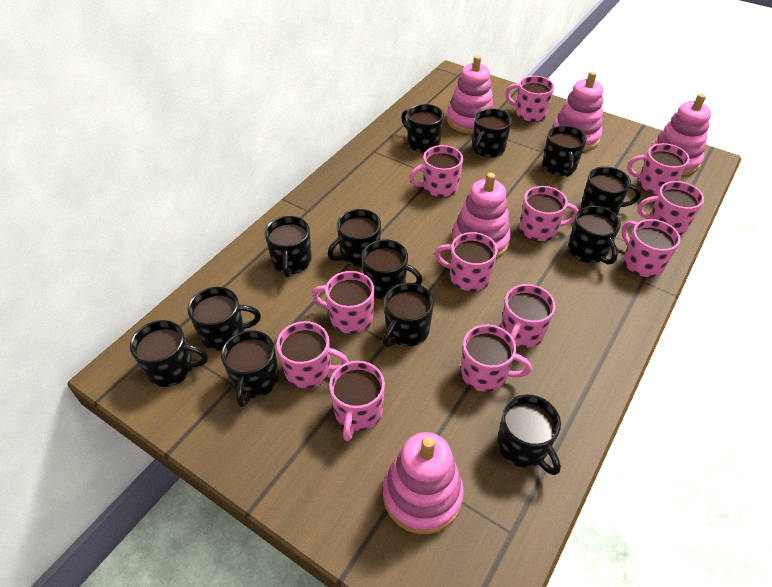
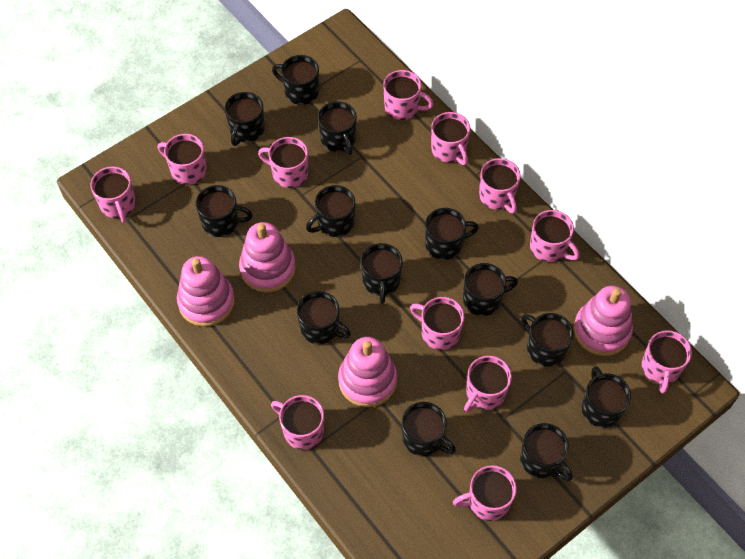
pink stacking toy: 5 -> 4

